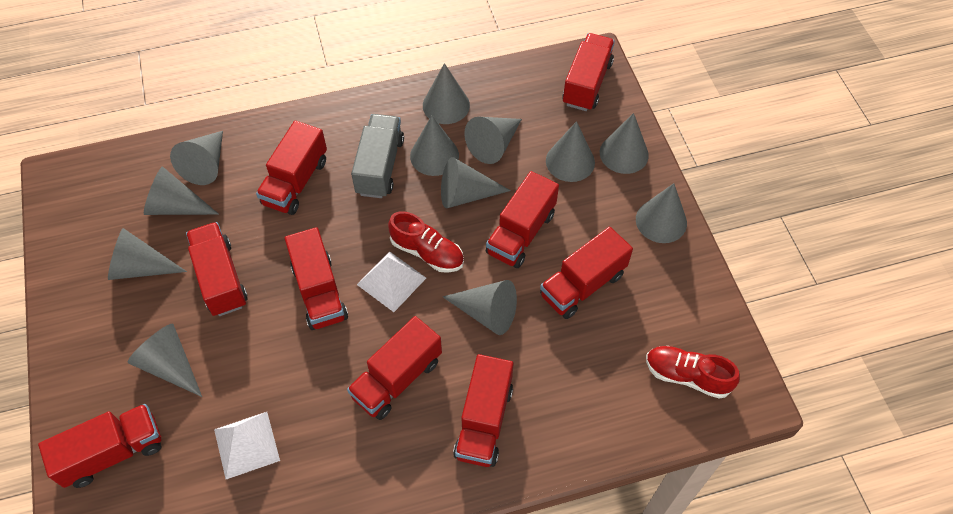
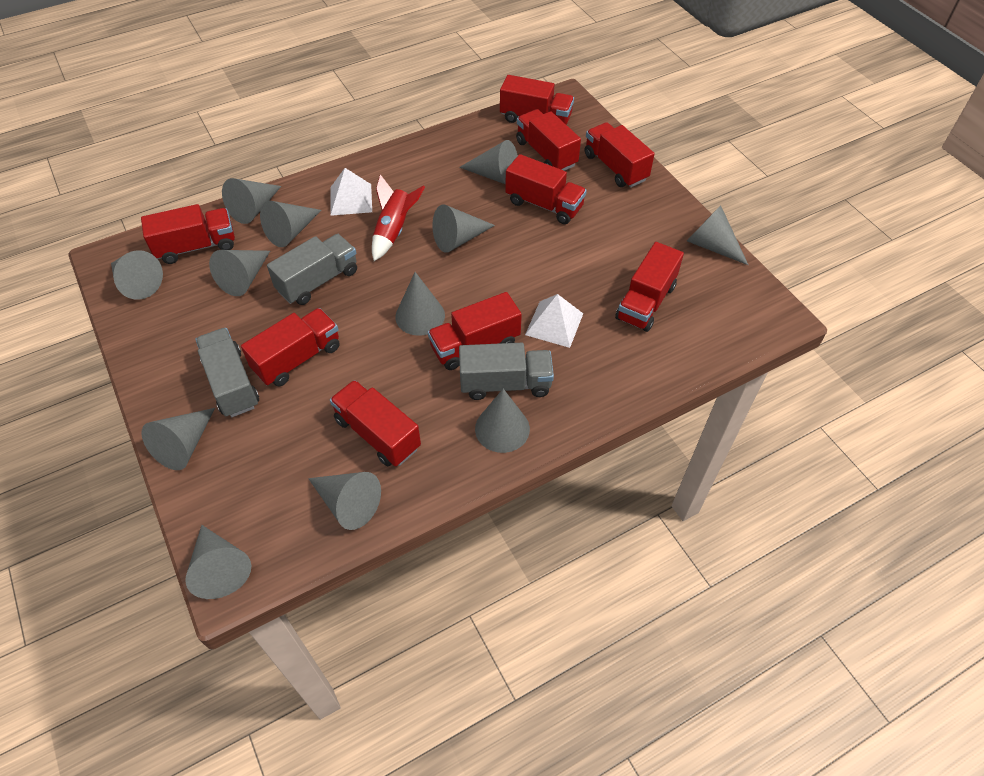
grey truck: 1 -> 3
red rocket: 0 -> 1
red shoe: 2 -> 0

